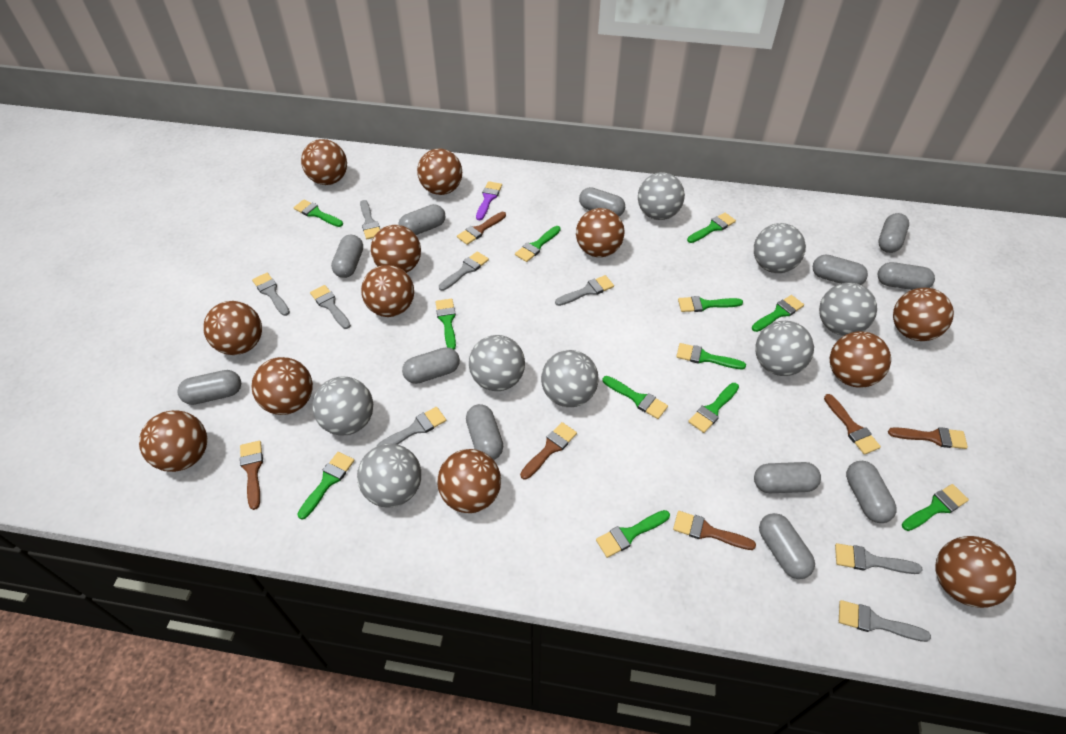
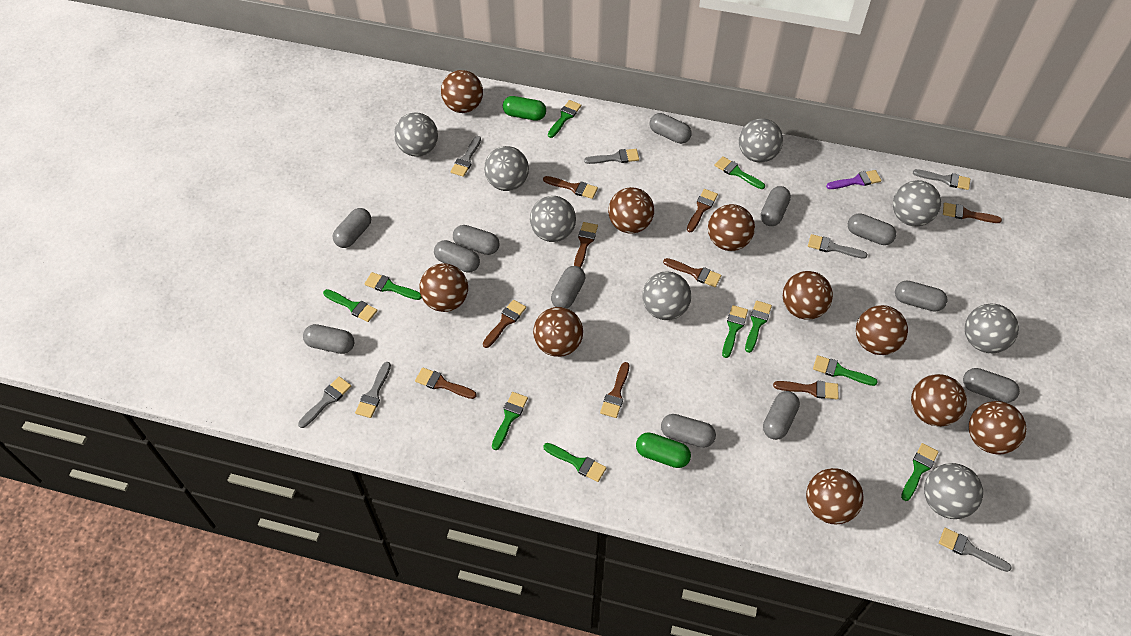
brown ball: 12 -> 10
brown brush: 6 -> 9
green brush: 12 -> 10
green capsule: 0 -> 2
grey brush: 8 -> 7

